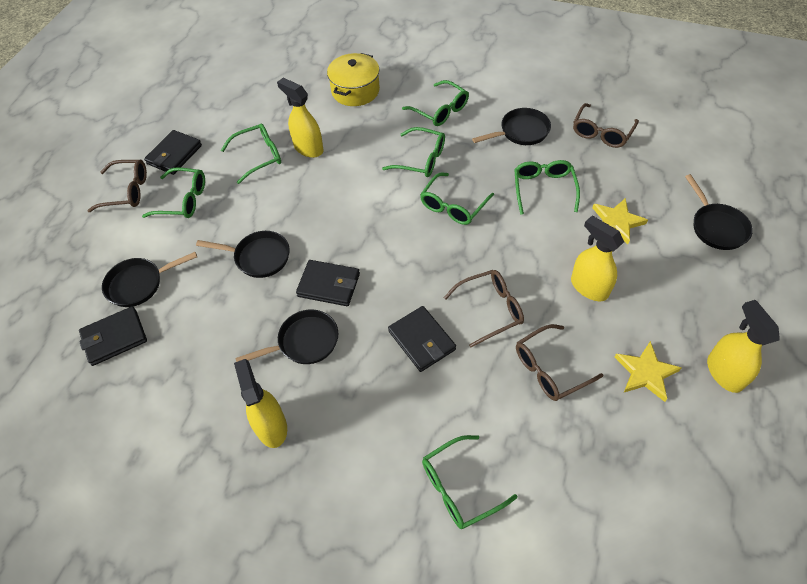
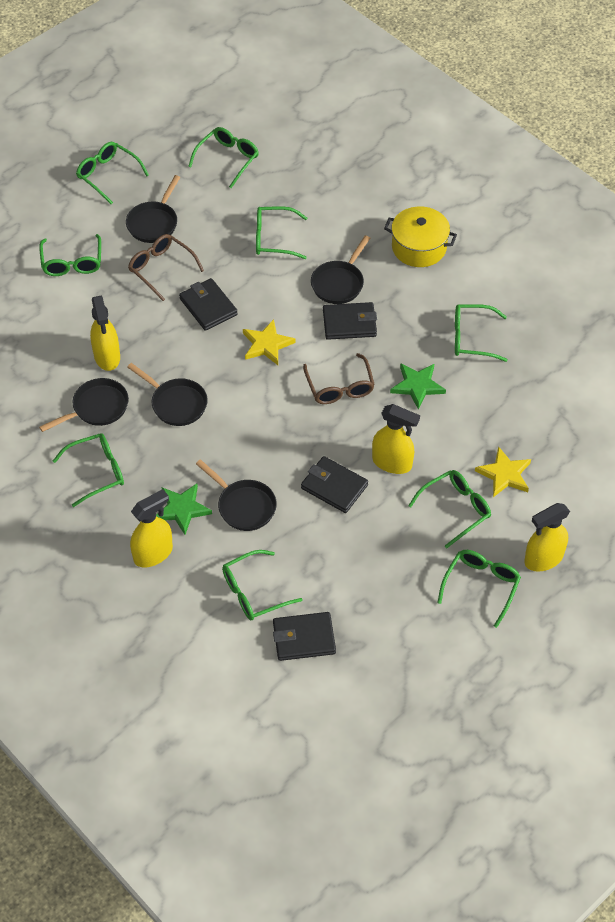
brown glasses: 4 -> 2
green glasses: 7 -> 9
green star: 0 -> 2

